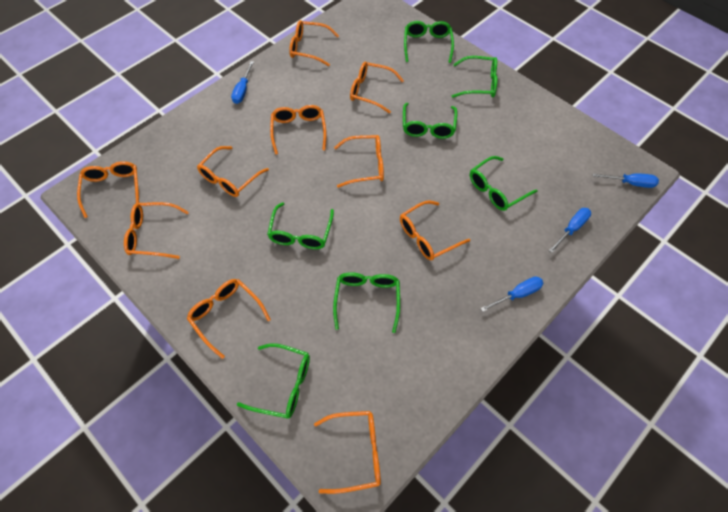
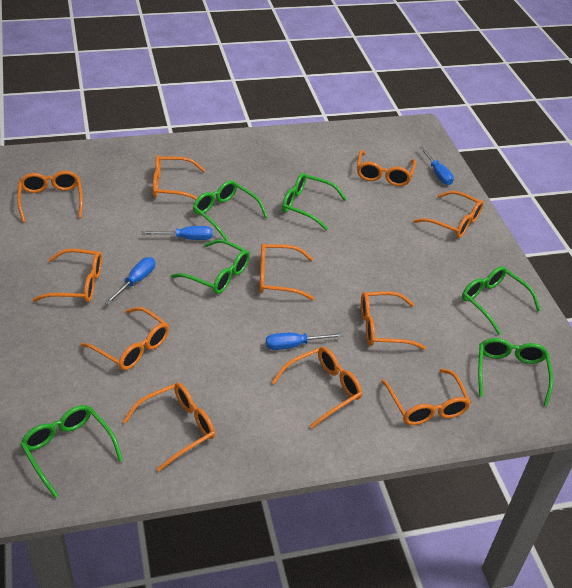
green glasses: 7 -> 6
orange glasses: 10 -> 11

